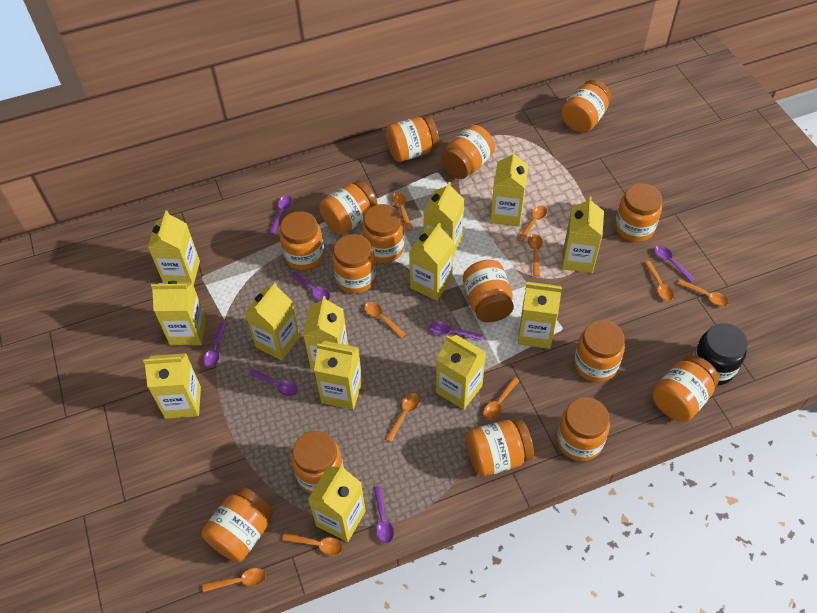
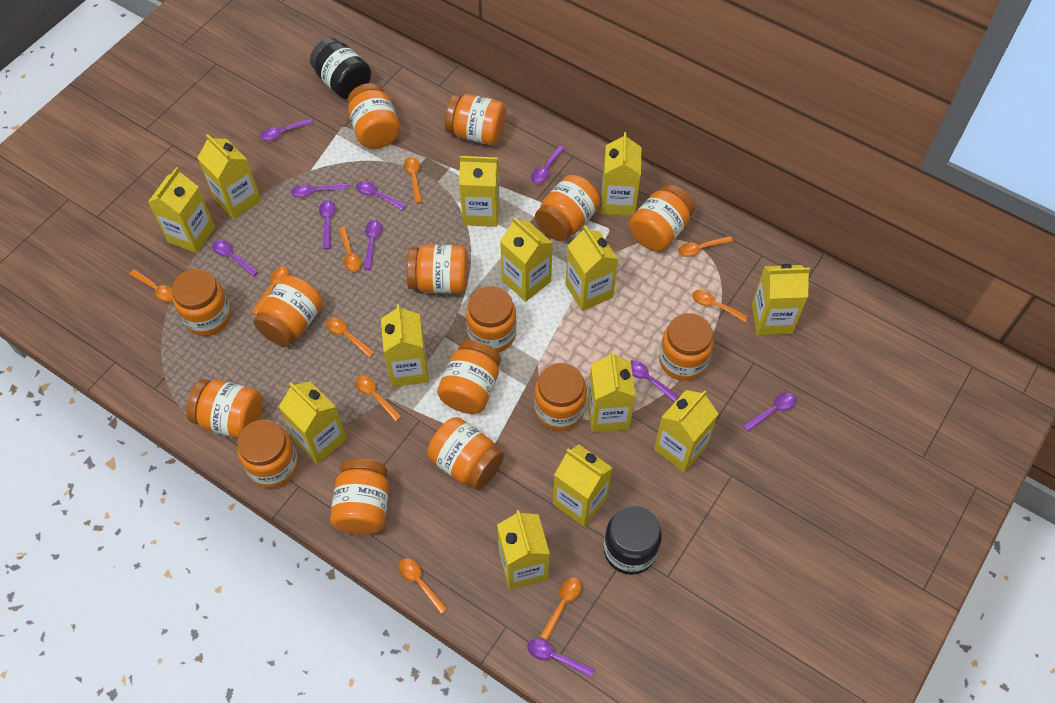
black jar: 1 -> 2
purple spoon: 7 -> 10

